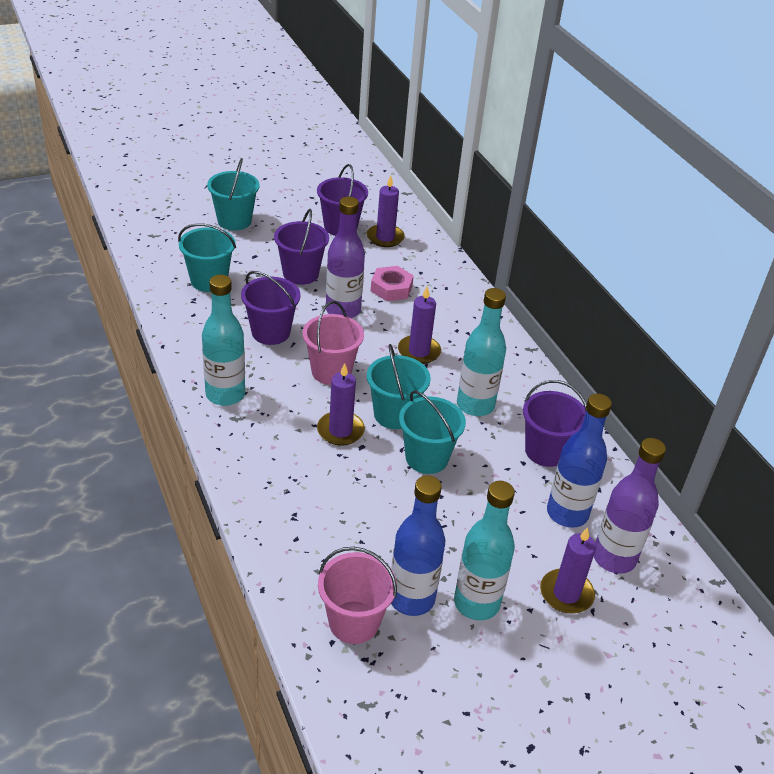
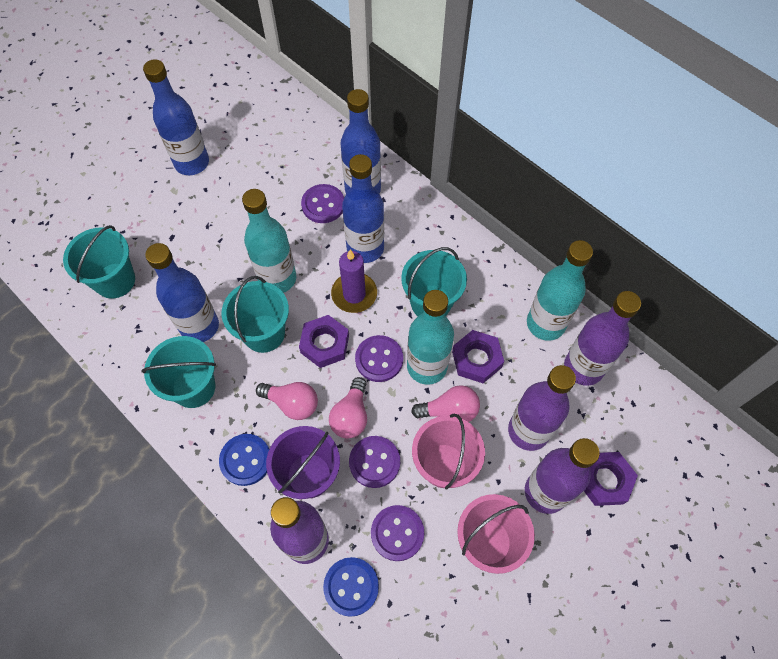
blue bottle: 2 -> 4
blue button: 0 -> 2
pink light bulb: 0 -> 3
pink nut: 1 -> 0
purple bottle: 2 -> 4
purple bucket: 4 -> 1
purple button: 0 -> 4
purple candle: 4 -> 1
purple nut: 0 -> 3

